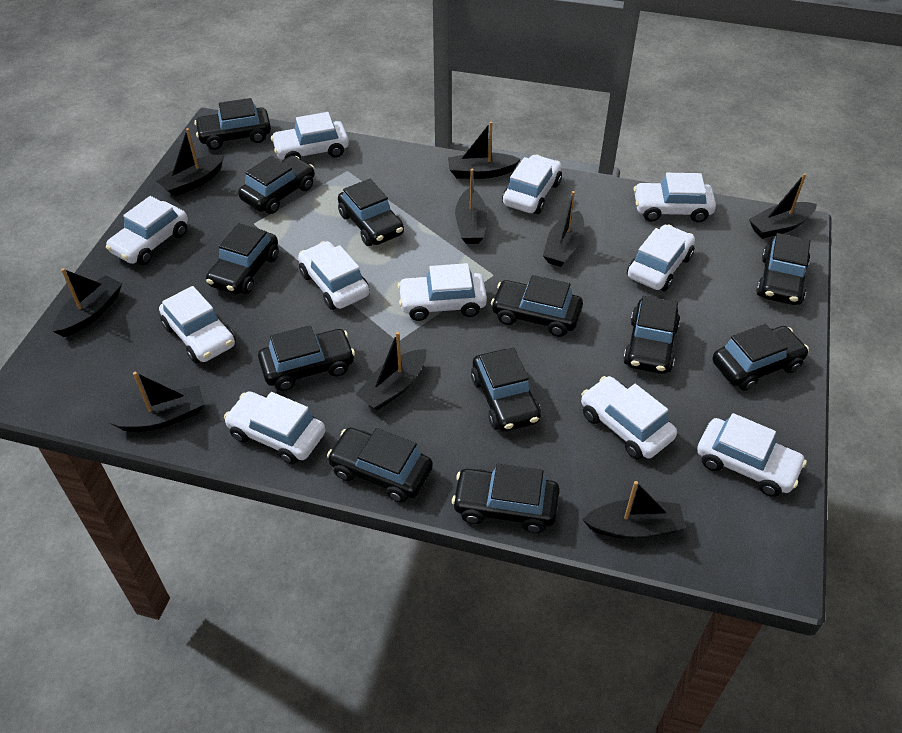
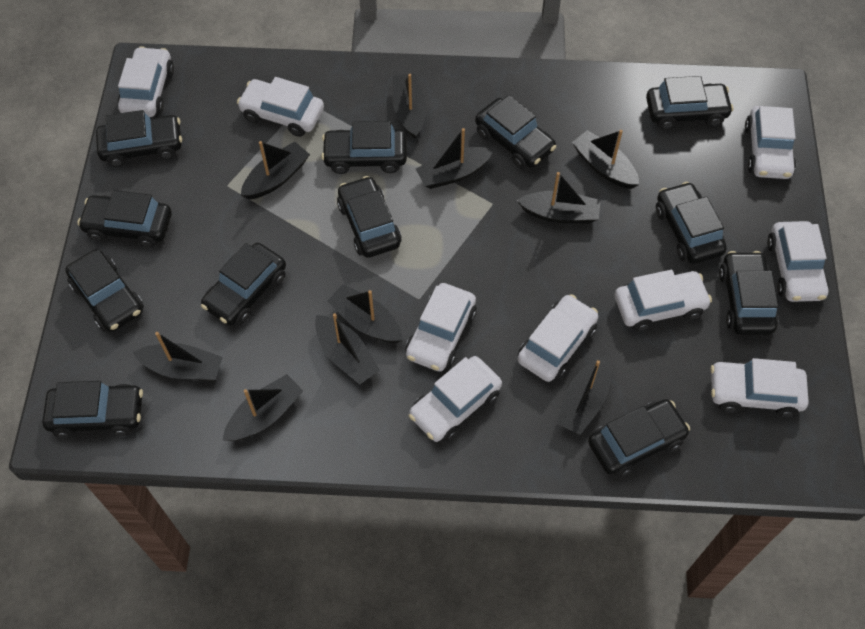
black boat: 9 -> 10
white car: 11 -> 9

